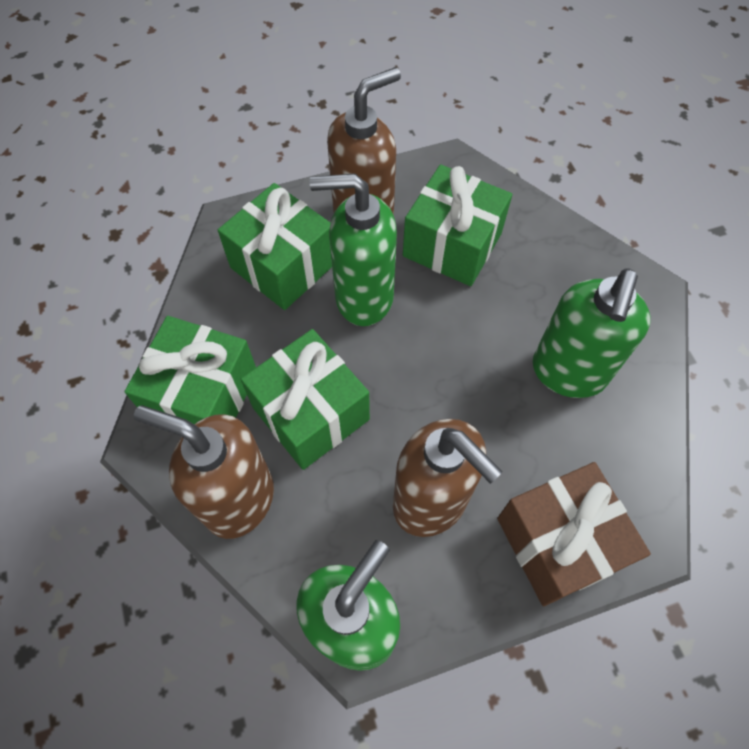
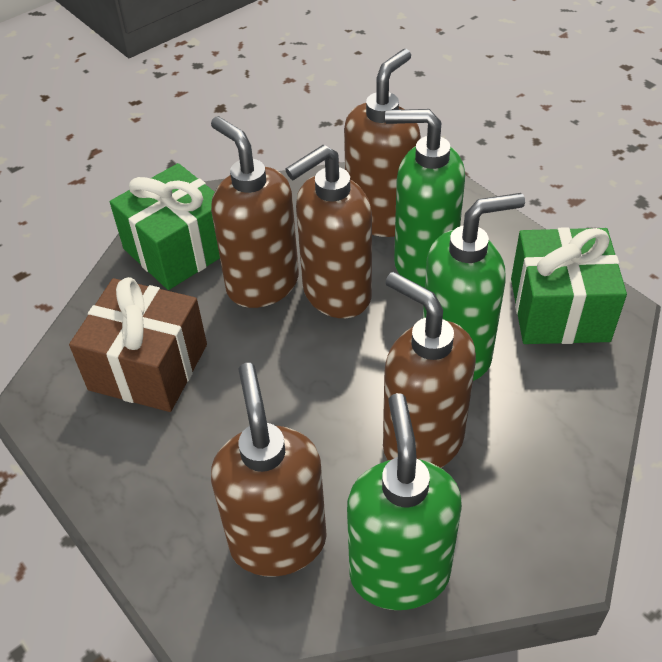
brown soap dispenser: 3 -> 5
green gift: 4 -> 2

